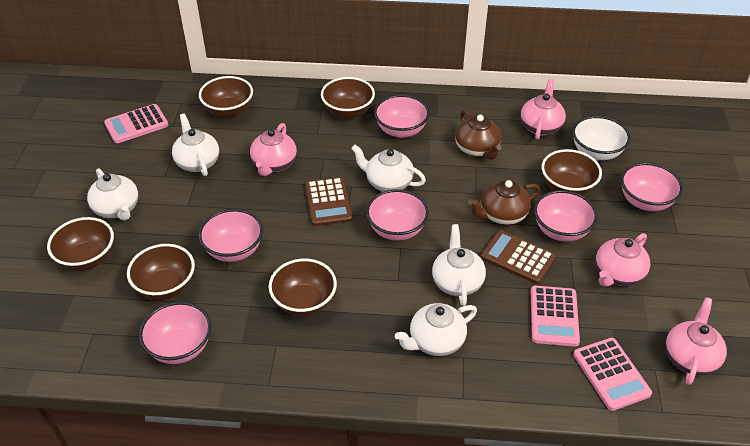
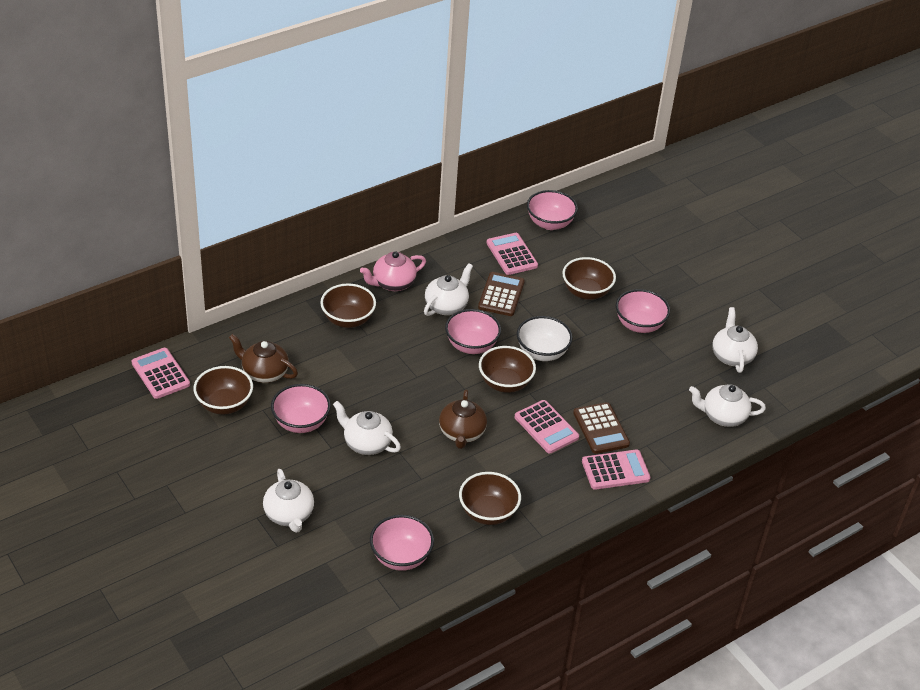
brown bowl: 6 -> 5
pink bowl: 6 -> 5
pink calculator: 3 -> 4
pink teapot: 4 -> 1

